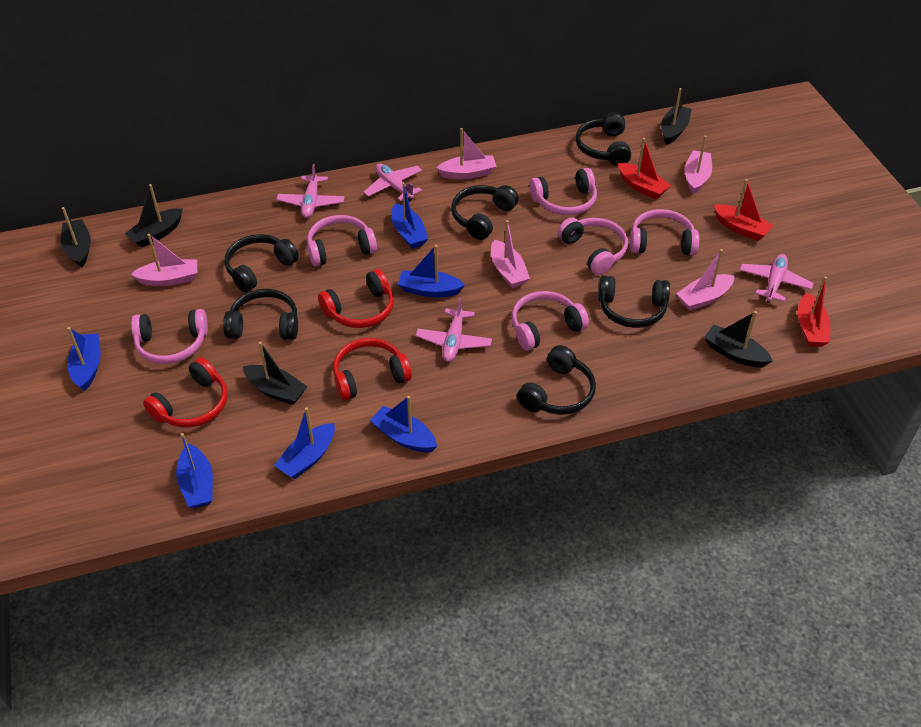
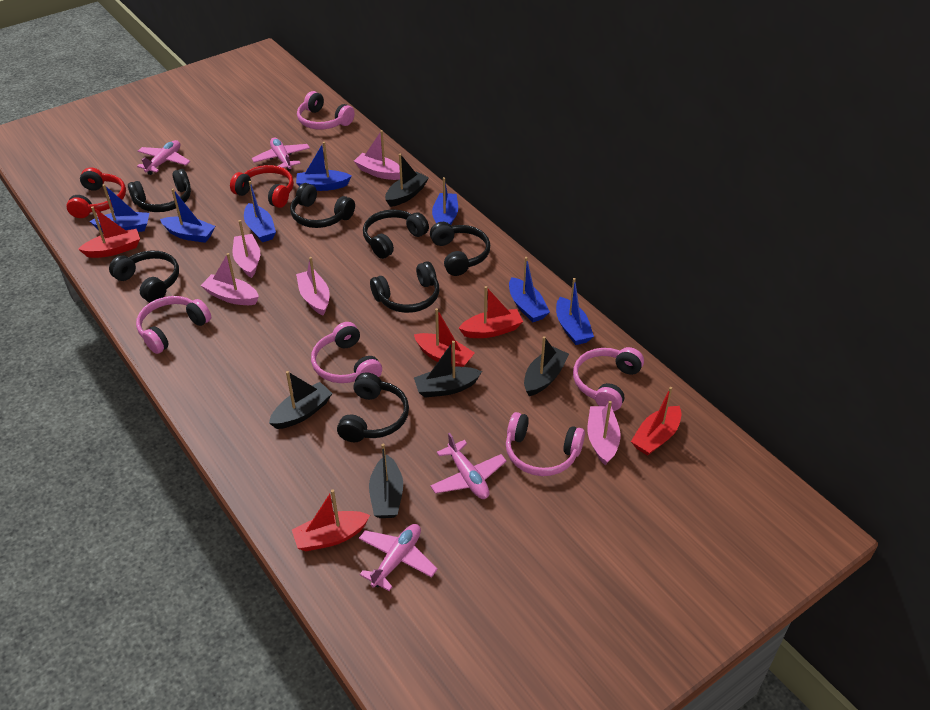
black headphones: 6 -> 7
blue boat: 6 -> 7
pink headphones: 6 -> 5
red boat: 3 -> 5
red headphones: 3 -> 2

